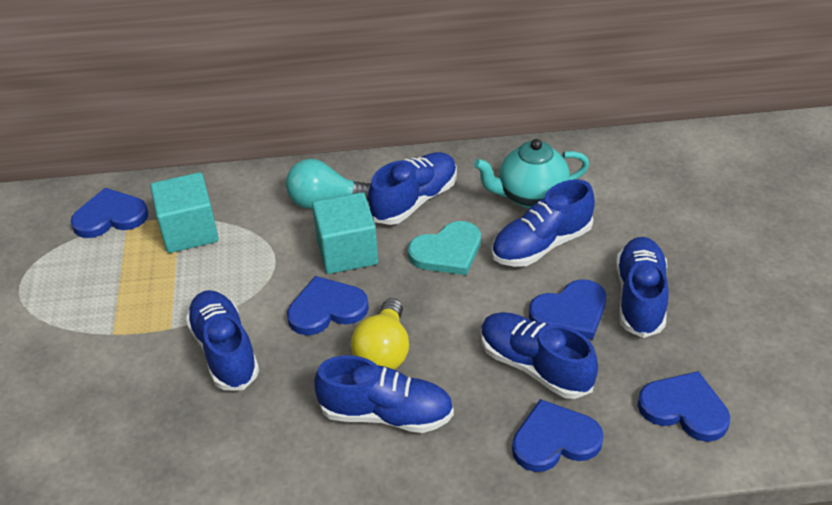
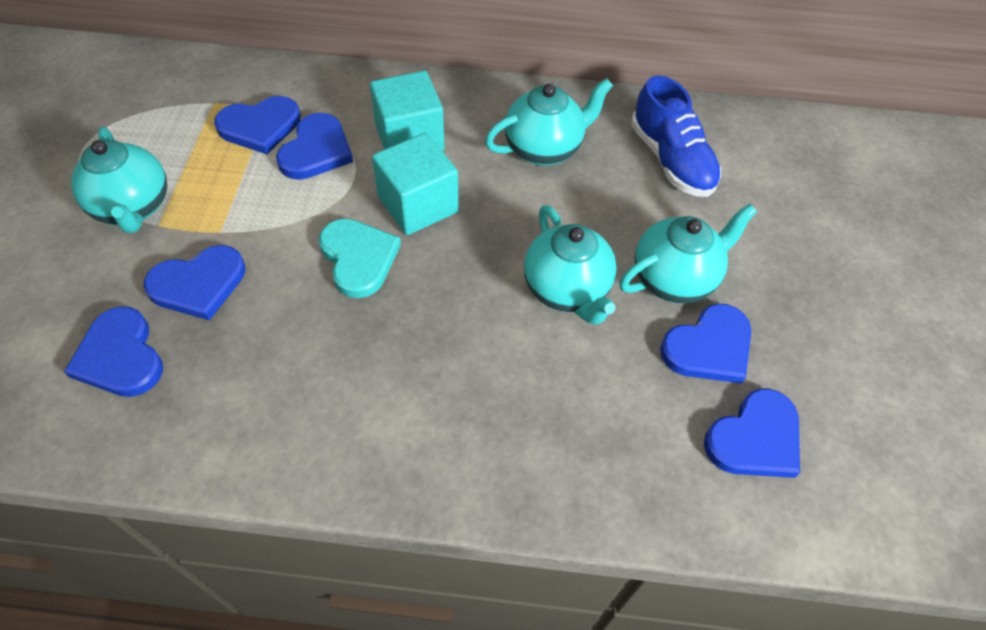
blue heart: 5 -> 6
blue shoe: 6 -> 1
turquoise light bulb: 1 -> 0
turquoise teapot: 1 -> 4
yellow light bulb: 1 -> 0

